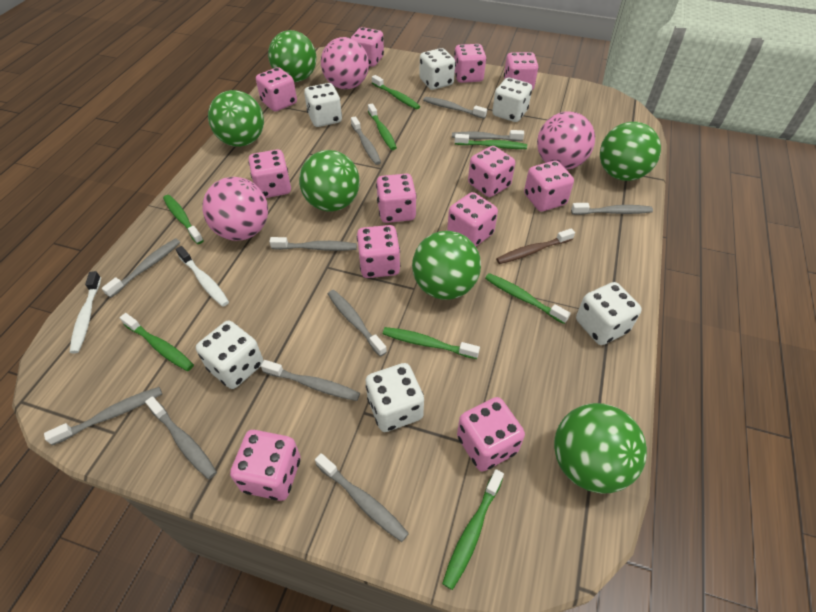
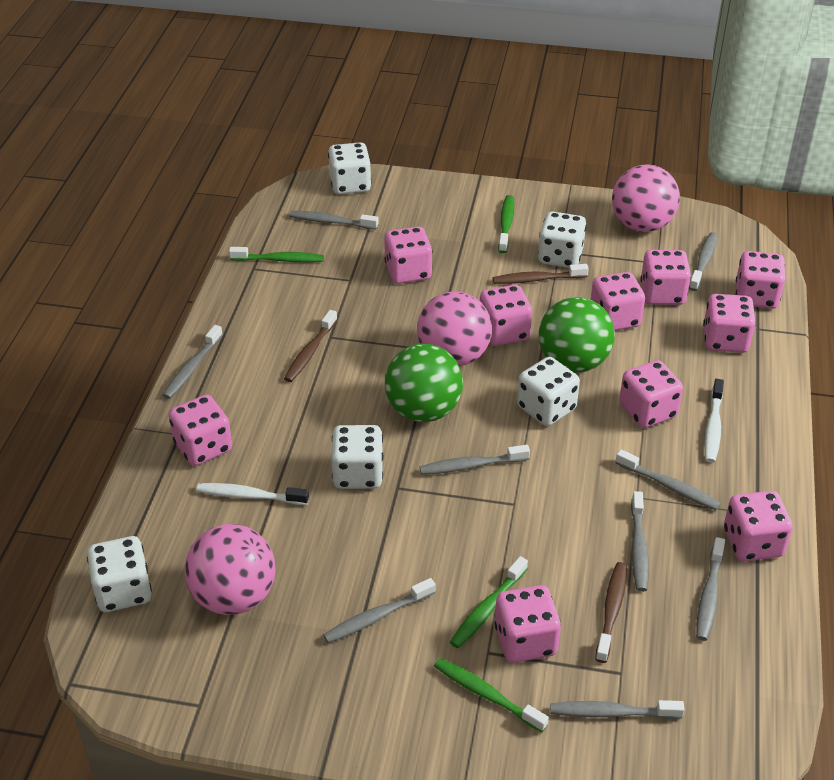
brown toothbrush: 1 -> 3
green ball: 6 -> 2
green toothbrush: 8 -> 4
grey toothbrush: 11 -> 9
pink dice: 12 -> 10
white dice: 6 -> 5

